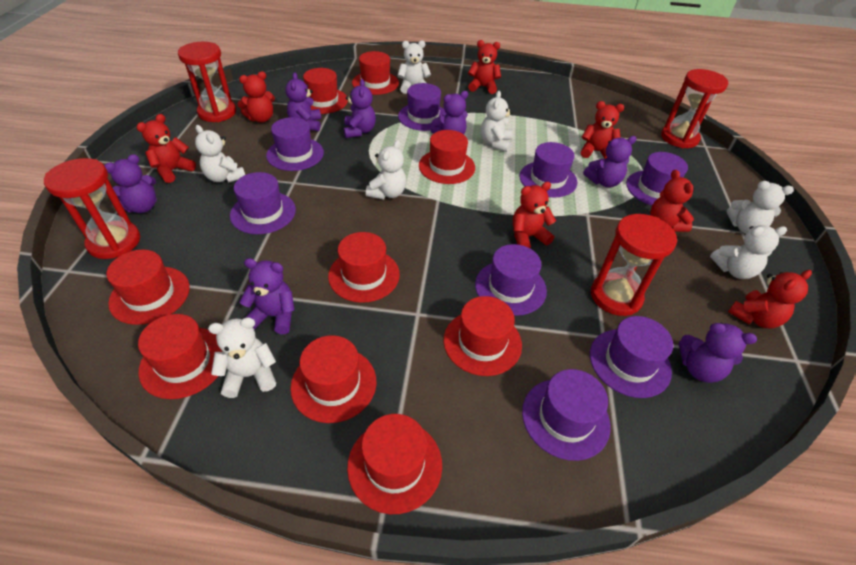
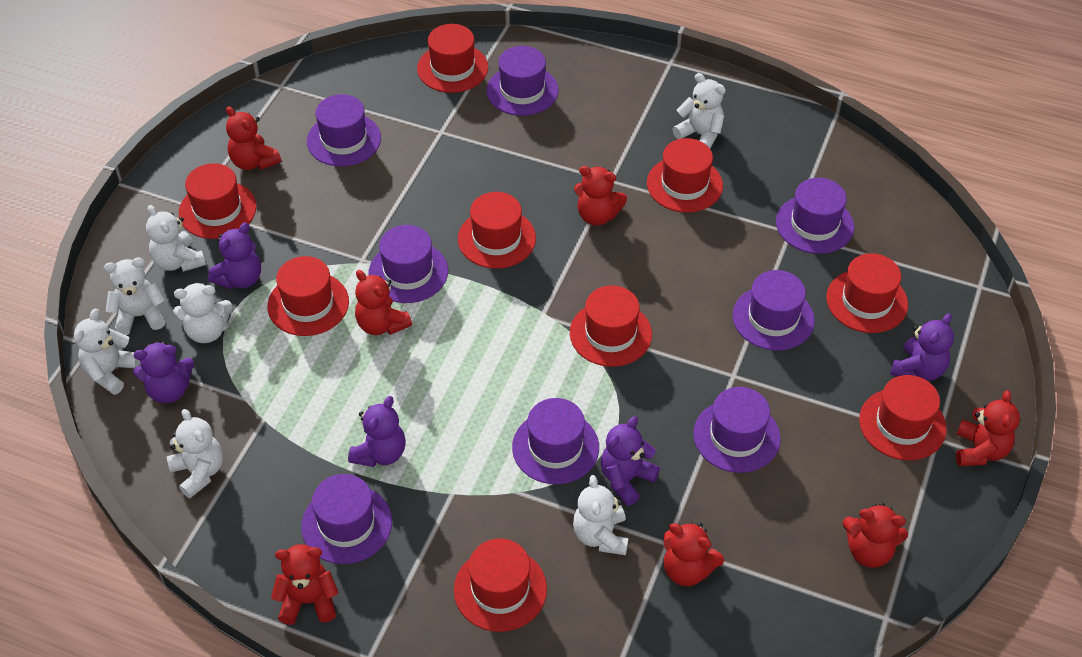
purple teddy bear: 7 -> 5
red hourglass: 4 -> 0

